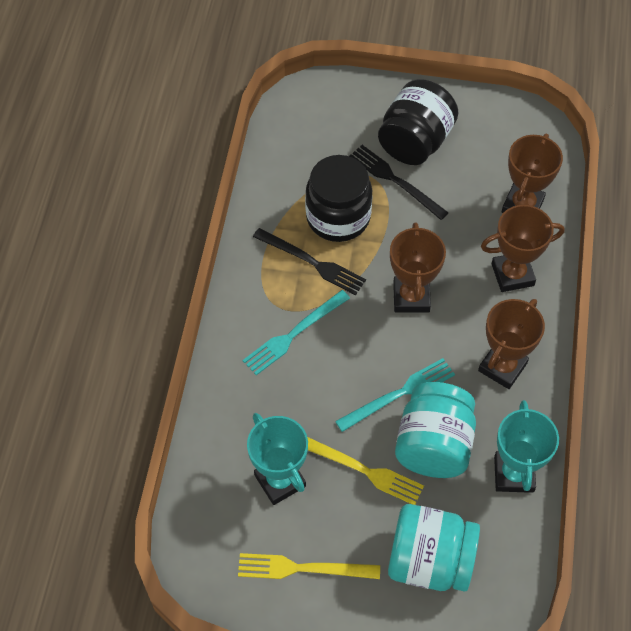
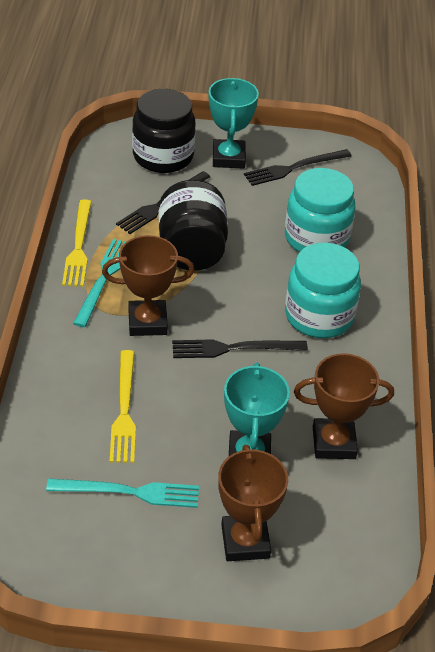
black fork: 2 -> 3
brown trophy: 4 -> 3

